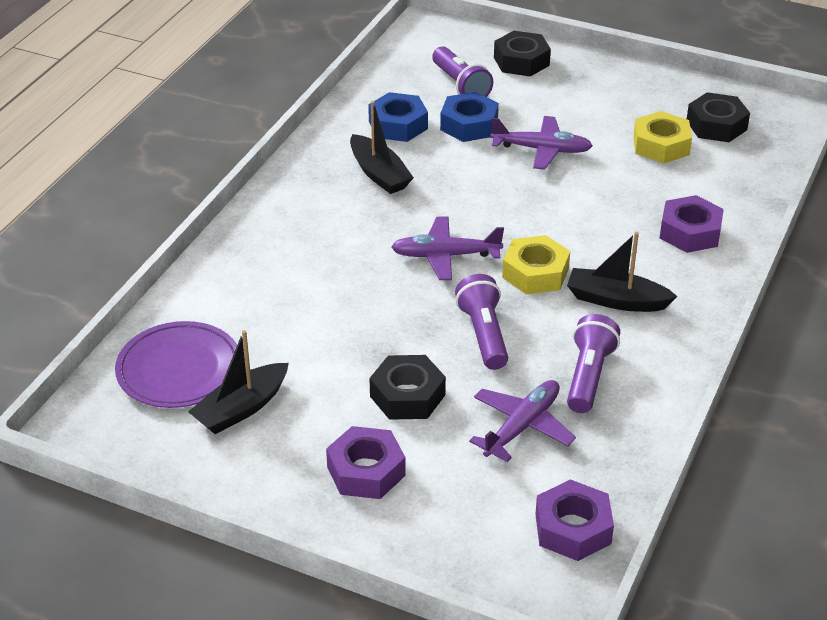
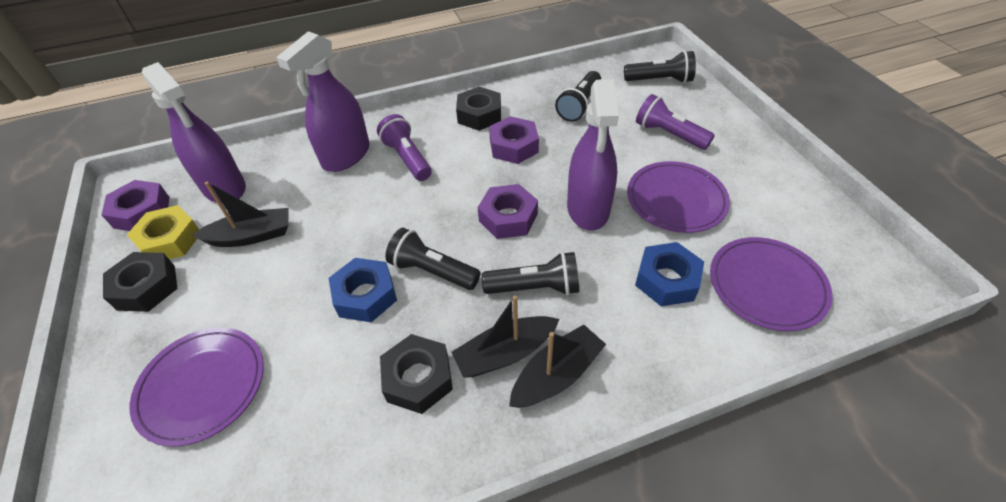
black flashlight: 0 -> 4
purple flashlight: 3 -> 2
purple plane: 3 -> 0
purple plate: 1 -> 3
purple spray bottle: 0 -> 3
yellow nut: 2 -> 1

